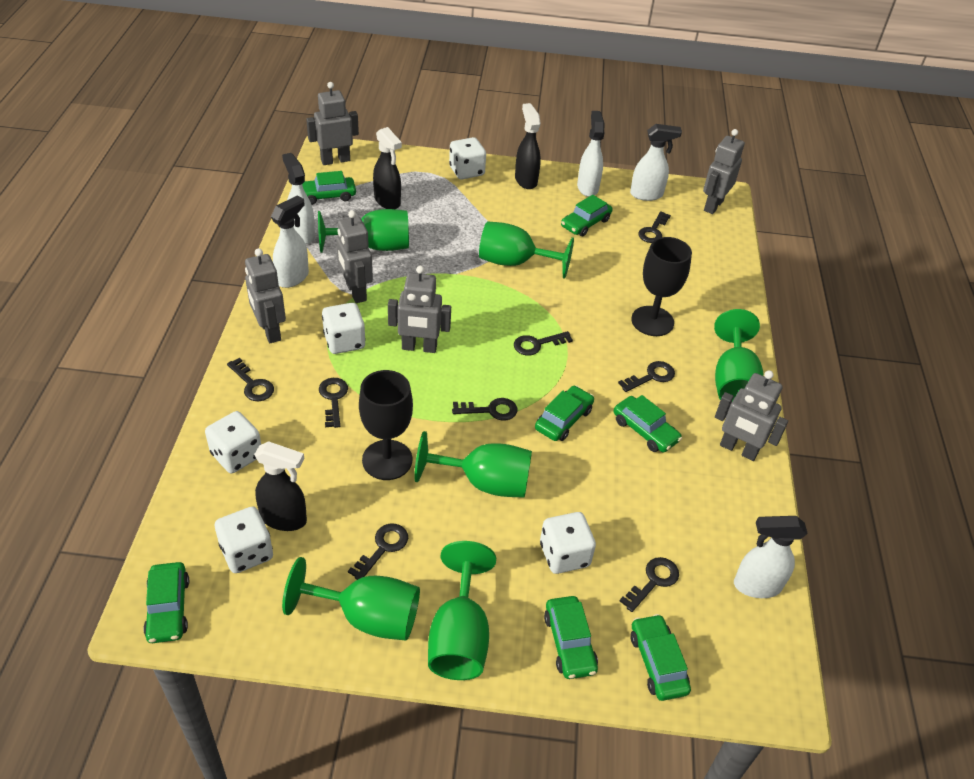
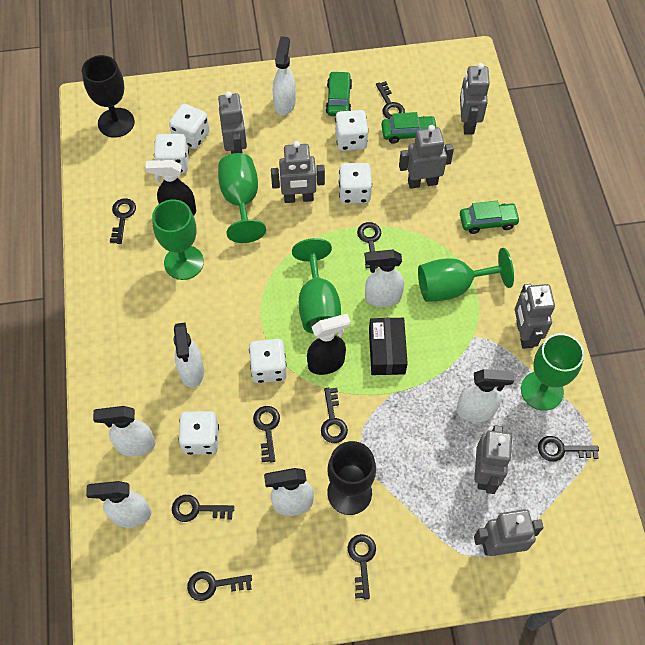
black box: 0 -> 1
black key: 8 -> 9
black spray bottle: 3 -> 2
green car: 7 -> 3
green goblet: 6 -> 5
grey robot: 6 -> 7
white dice: 5 -> 6
white spray bottle: 5 -> 7

